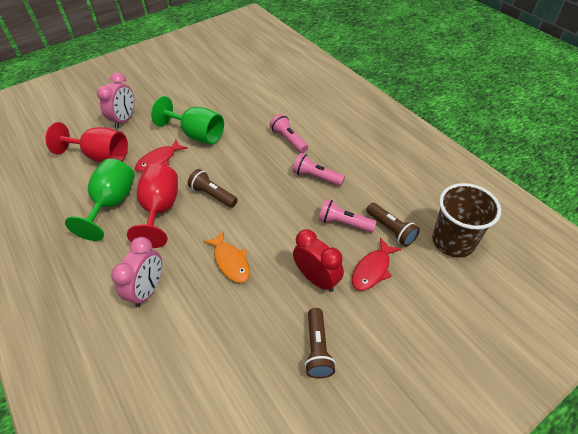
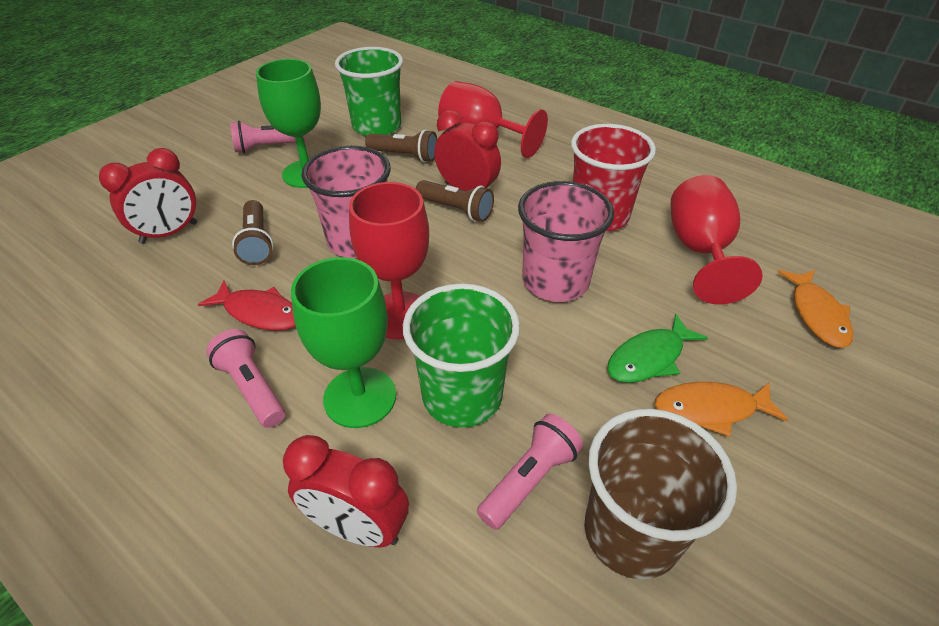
green cup: 0 -> 2
green fish: 0 -> 1
orange fish: 1 -> 2
pink clock: 2 -> 0
pink cup: 0 -> 2
red clock: 1 -> 3
red cup: 0 -> 1
red fish: 2 -> 1
red goblet: 2 -> 3

